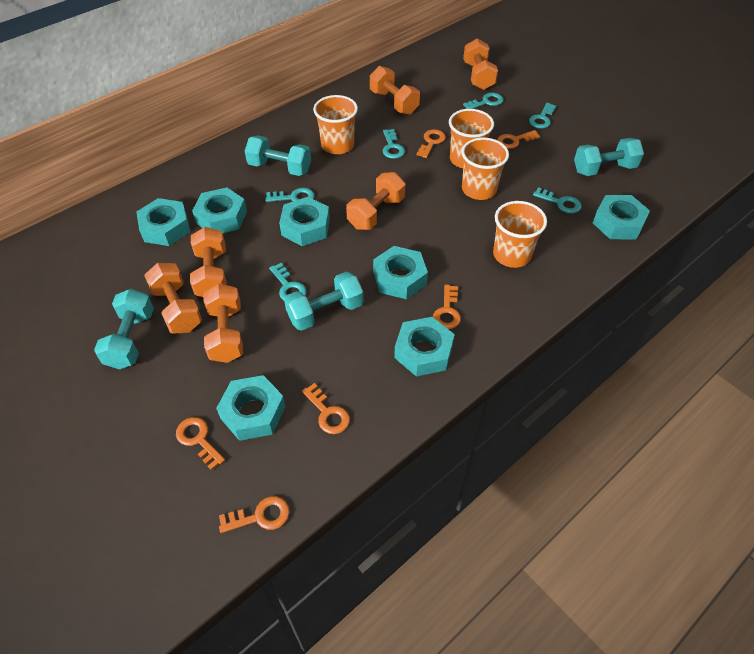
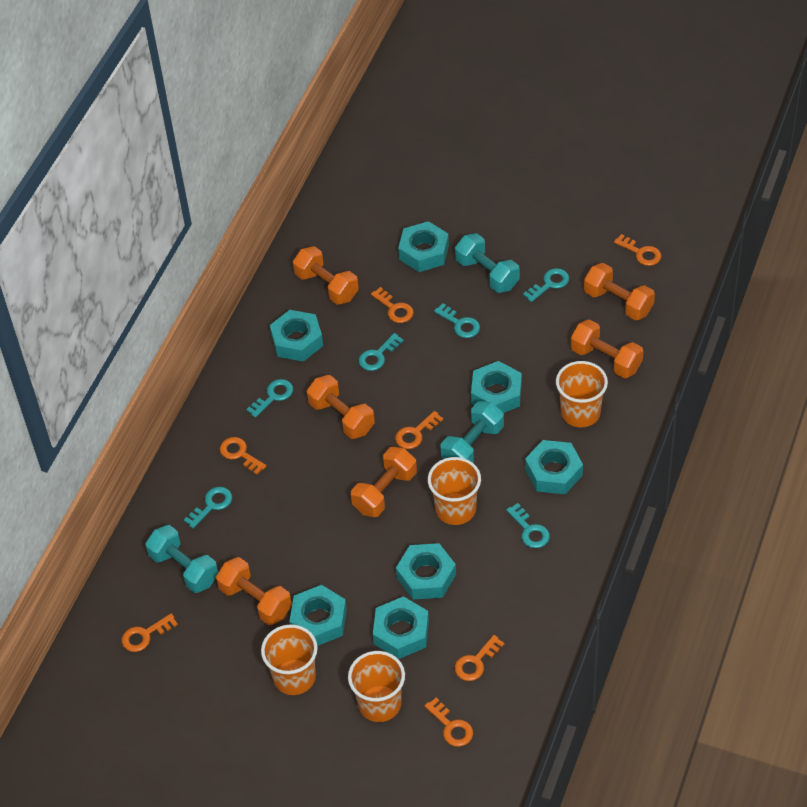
orange key: 6 -> 7
turquoise dumbbell: 4 -> 3

